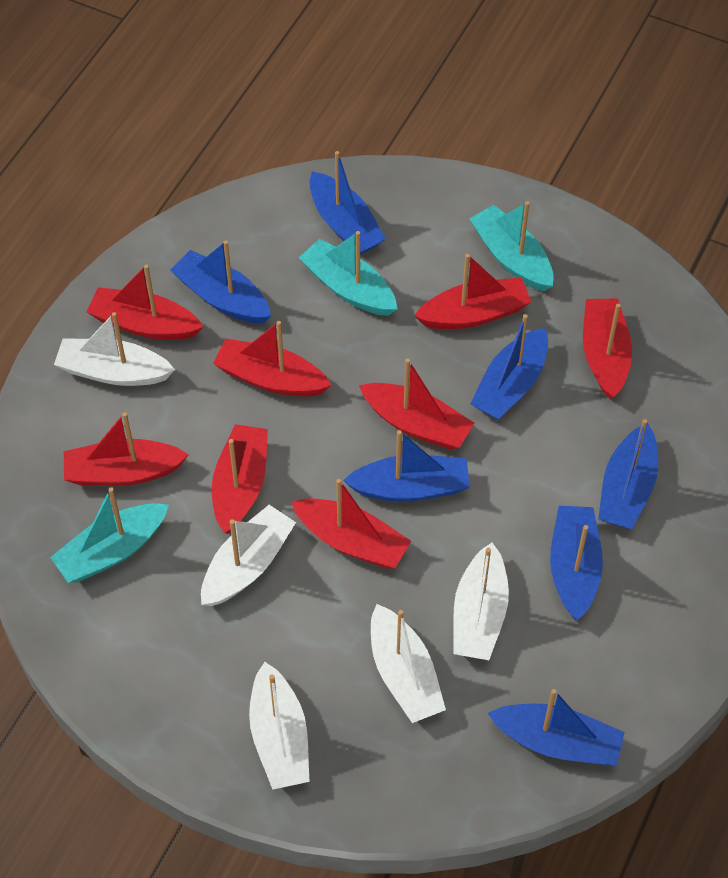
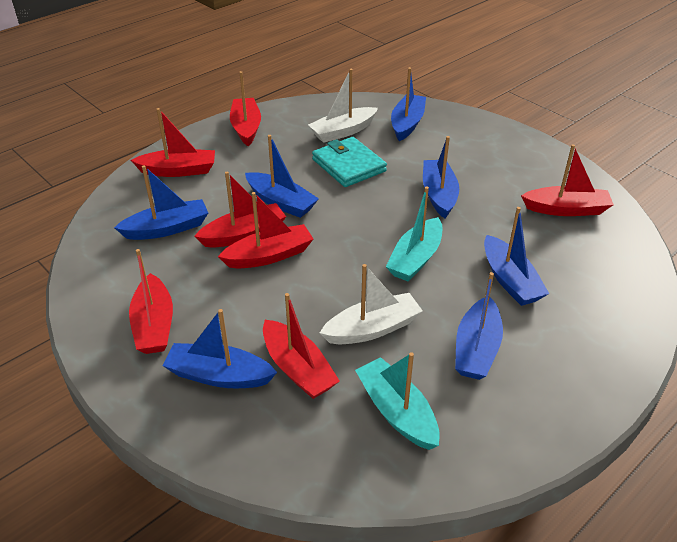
red boat: 8 -> 7
turquoise boat: 3 -> 2
turquoise wallet: 0 -> 1
white boat: 5 -> 2

